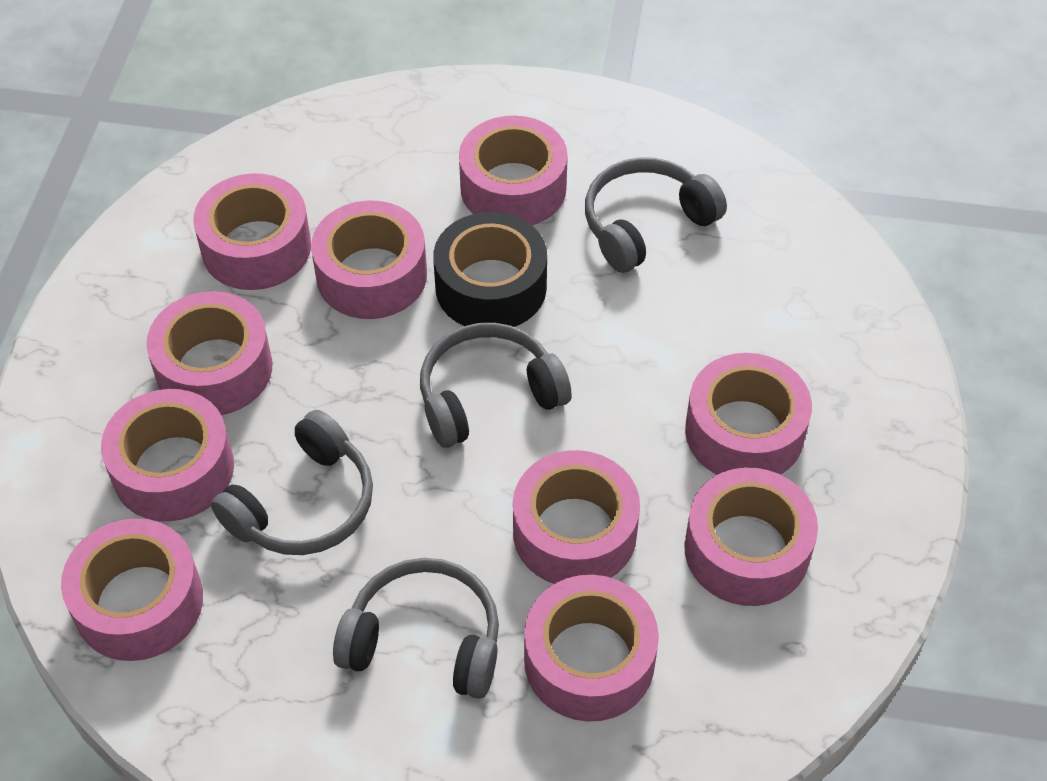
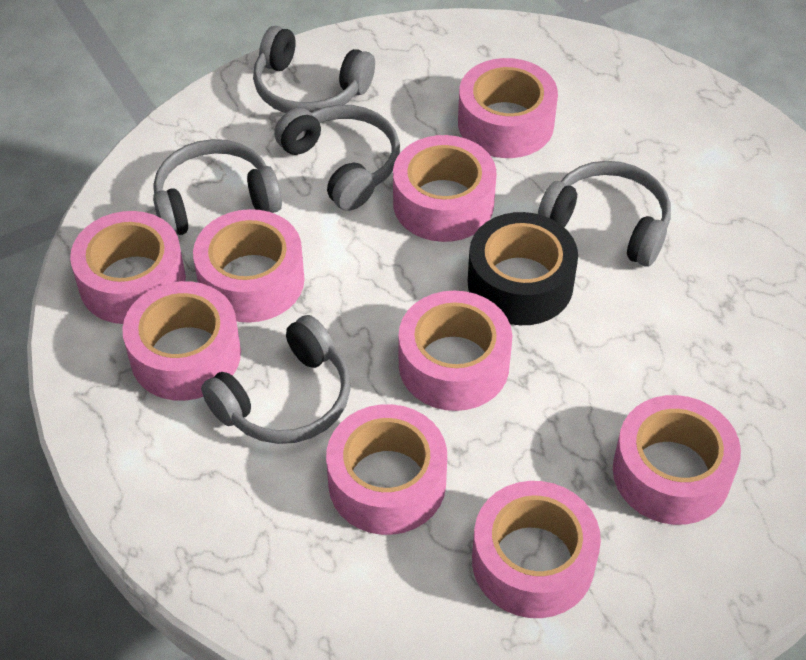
grey headphones: 4 -> 5
pink tape: 10 -> 9

